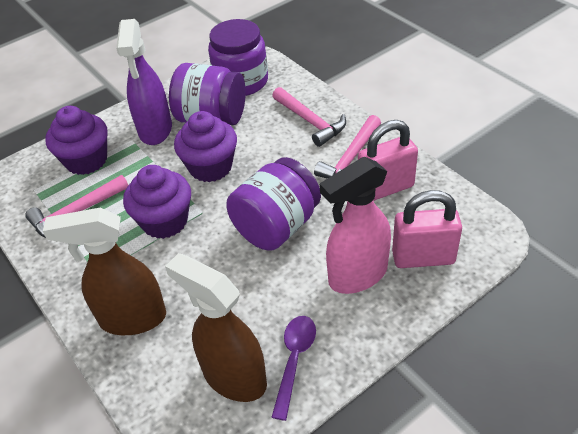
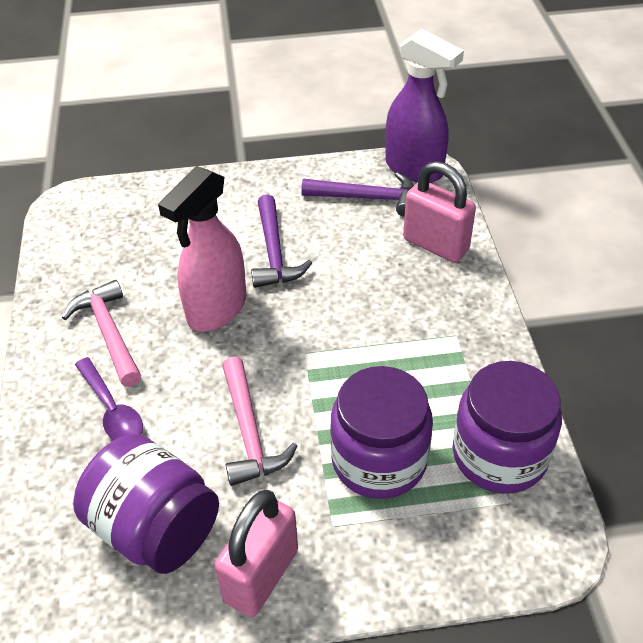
brown spray bottle: 2 -> 0
pink hammer: 3 -> 2
purple cupcake: 3 -> 0
purple hammer: 0 -> 2

